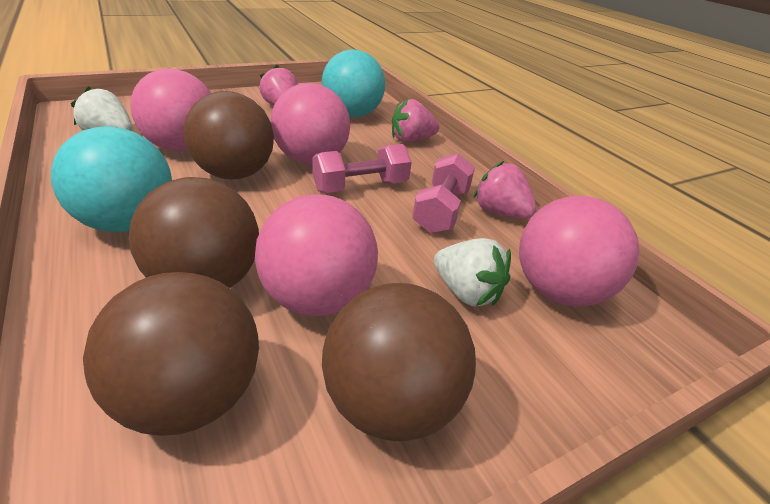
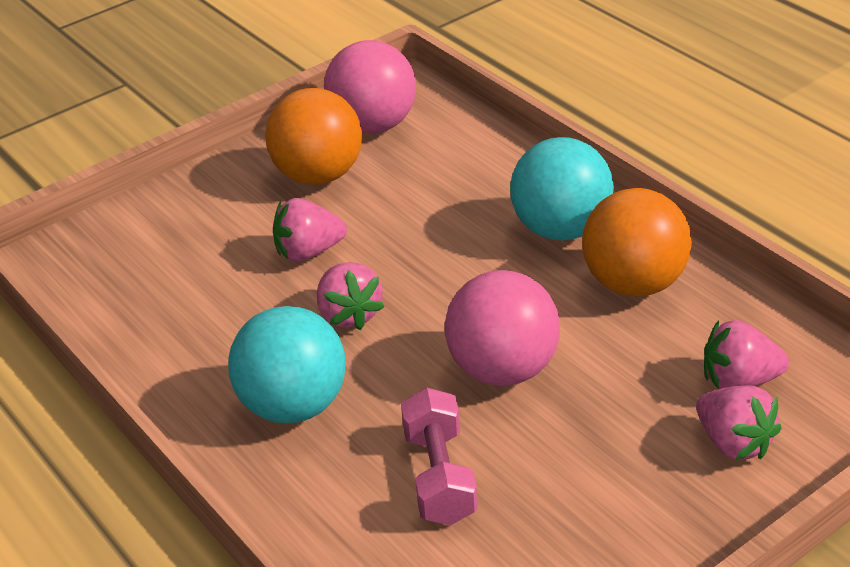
brown ball: 4 -> 0
orange ball: 0 -> 2
pink ball: 4 -> 2
pink dumbbell: 2 -> 1
pink strawberry: 3 -> 4
white strawberry: 2 -> 0

